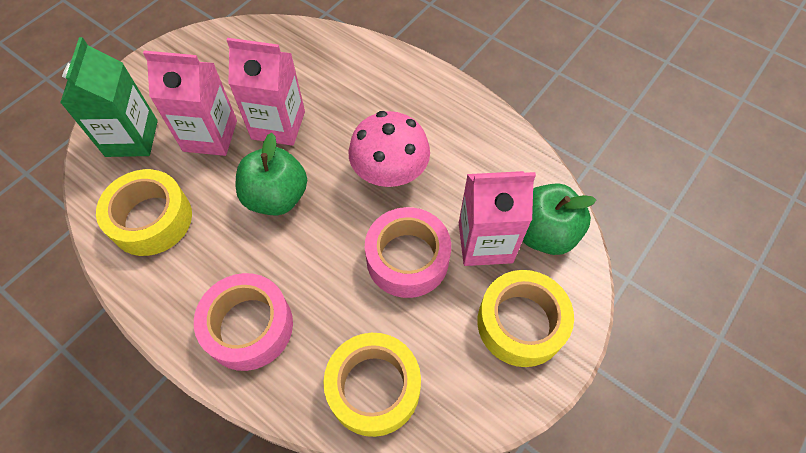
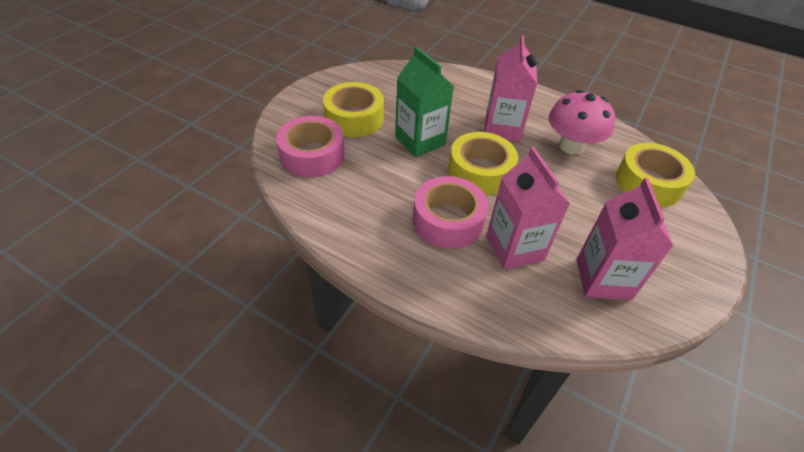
green apple: 2 -> 0

